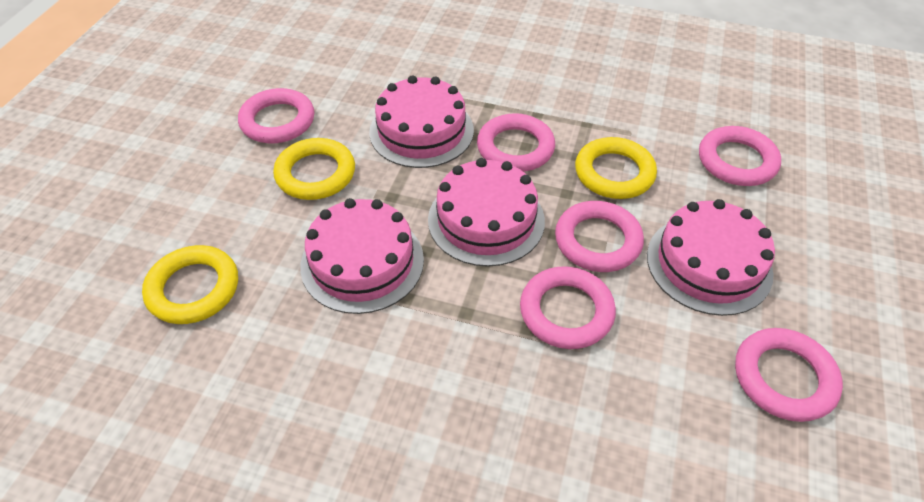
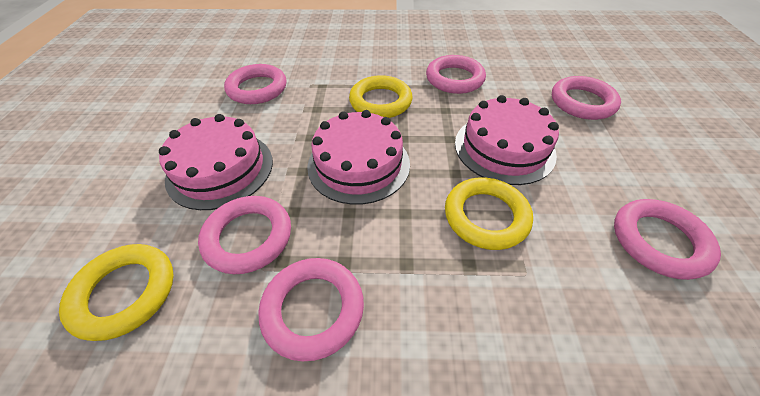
pink cake: 4 -> 3

